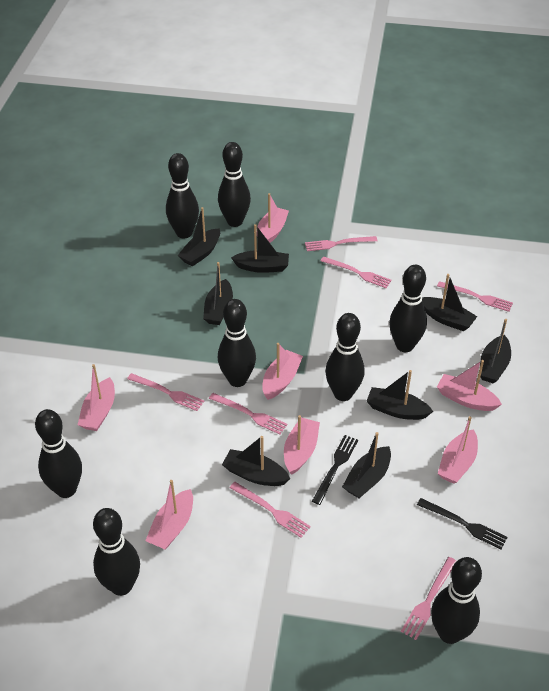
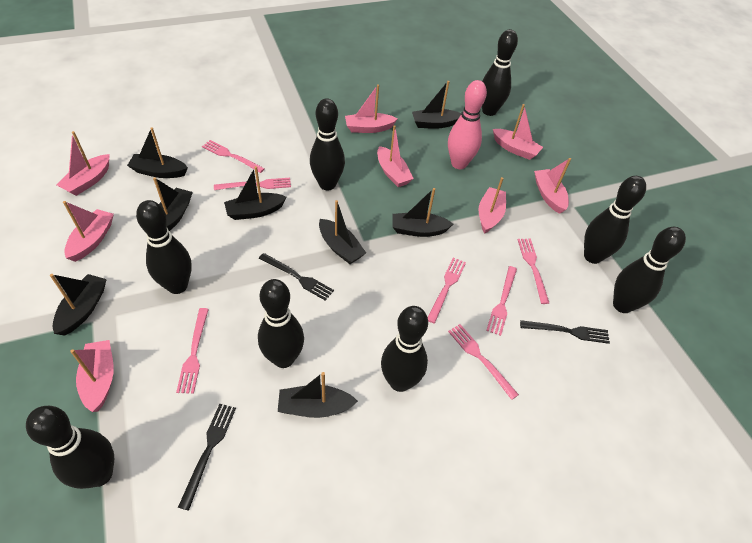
black fork: 2 -> 3
pink boat: 7 -> 8
pink bowling pin: 0 -> 1

